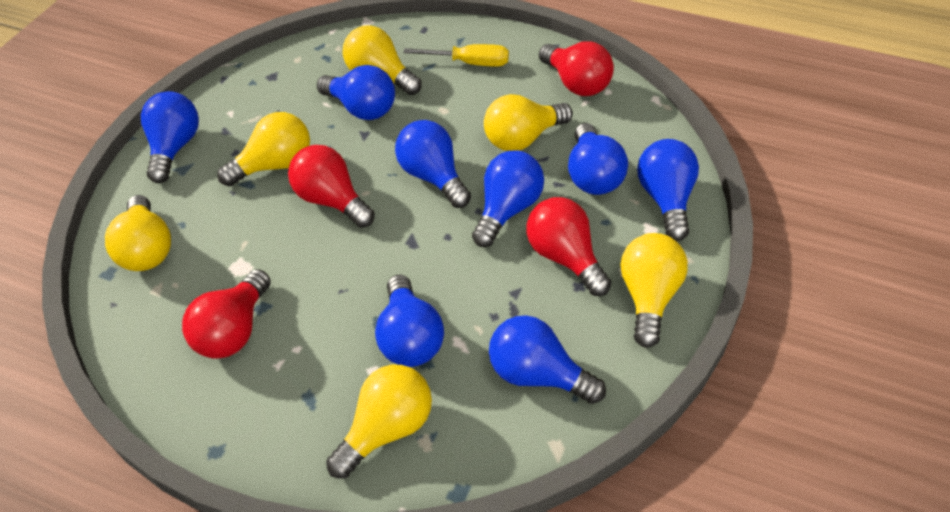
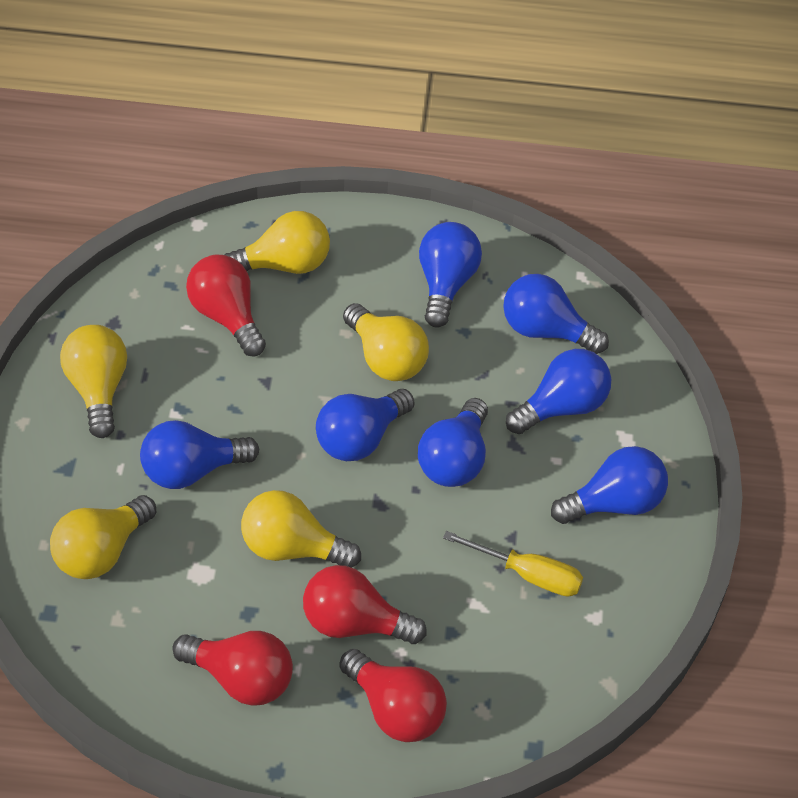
blue light bulb: 8 -> 7
yellow light bulb: 6 -> 5

